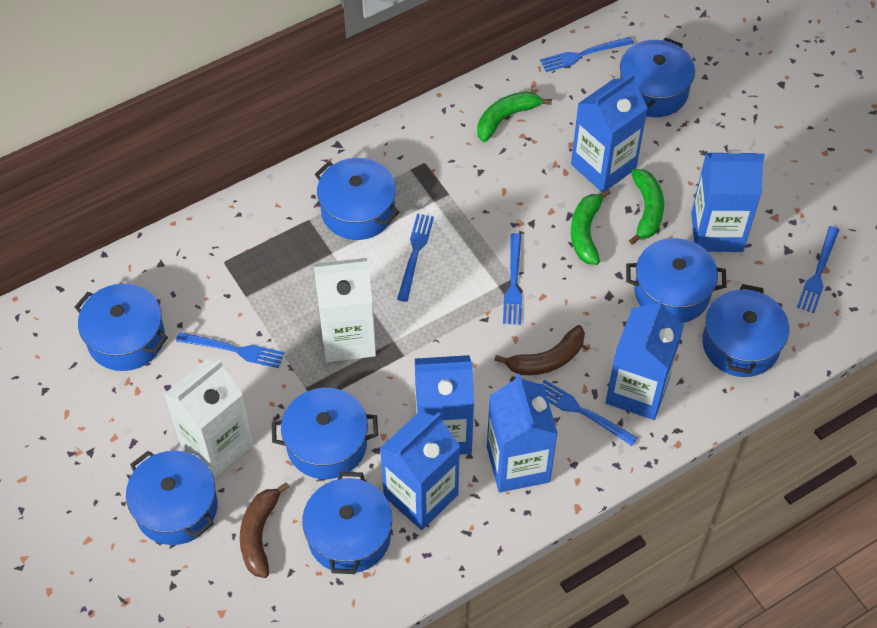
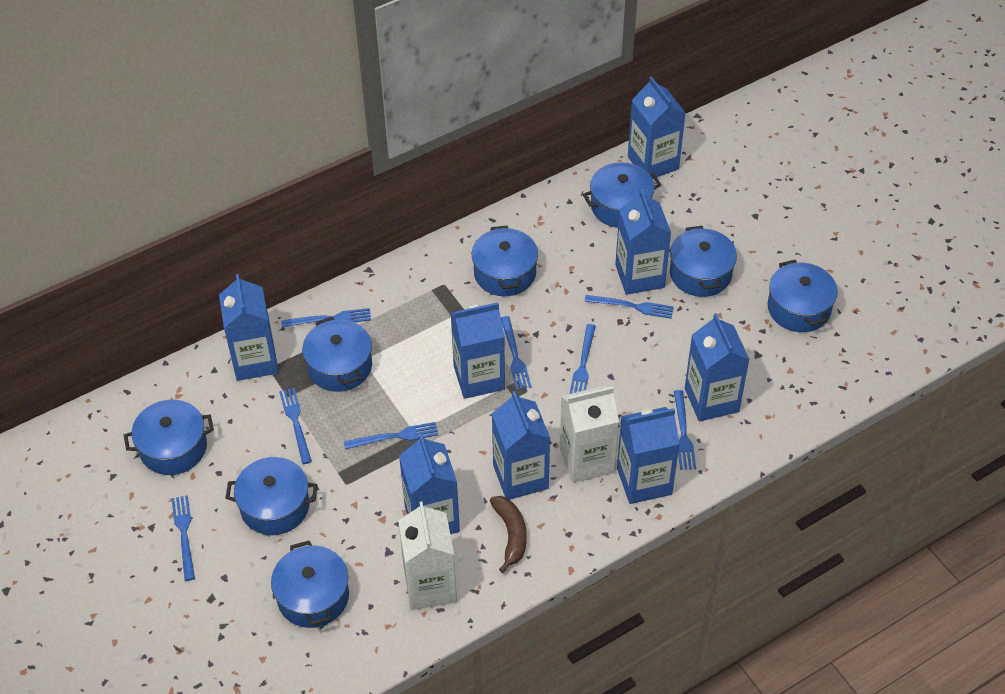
blue carton: 6 -> 8
blue fork: 6 -> 8
brown banana: 2 -> 1
green banana: 3 -> 0

